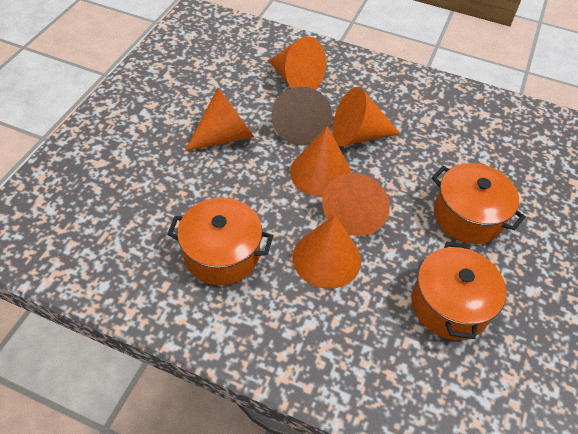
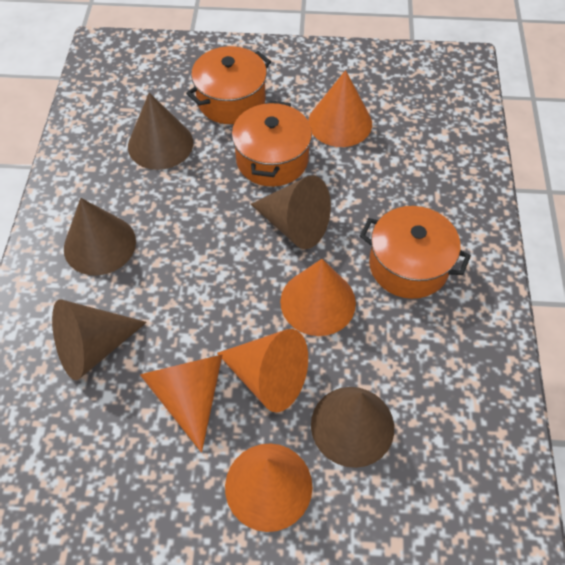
brown cone: 1 -> 5
orange cone: 6 -> 5

